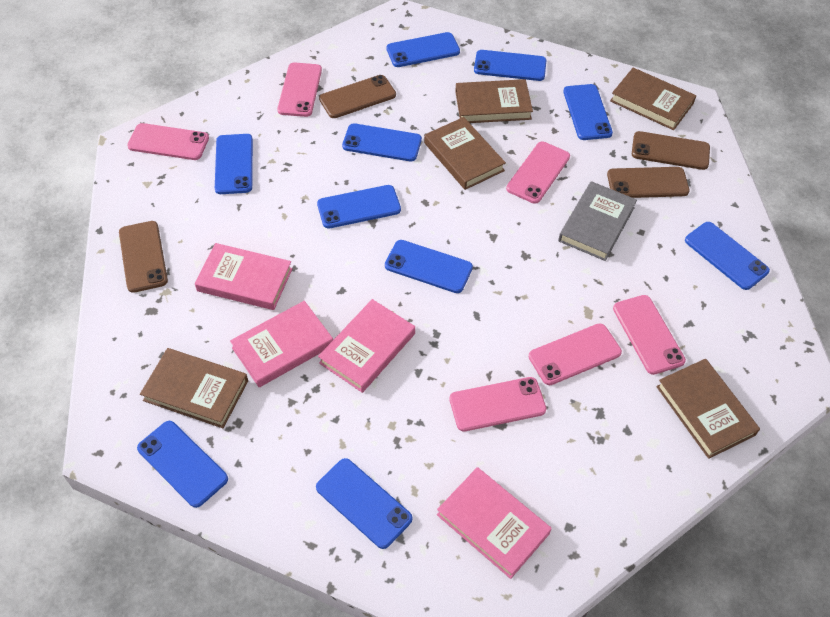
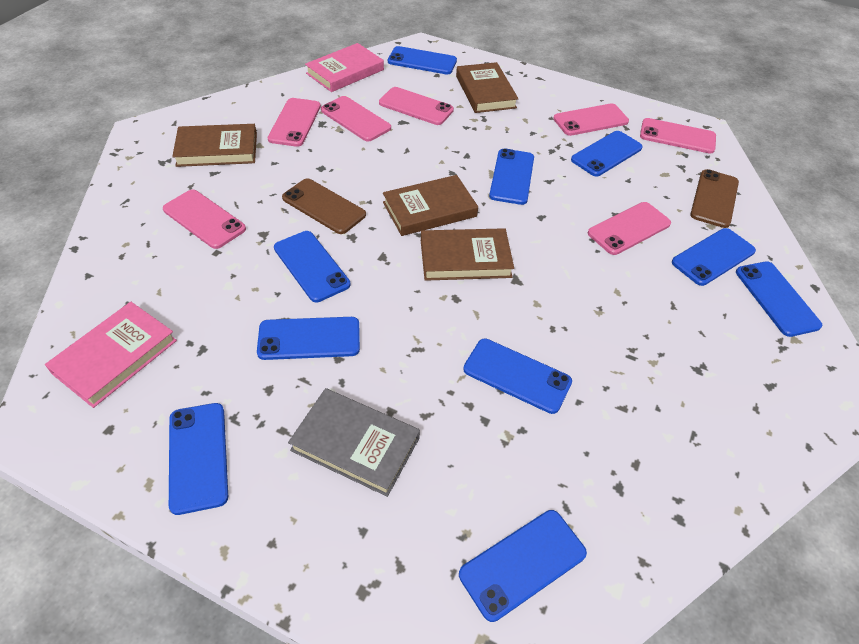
brown book: 5 -> 4
brown phone: 4 -> 2
pink book: 4 -> 2
pink phone: 6 -> 7

